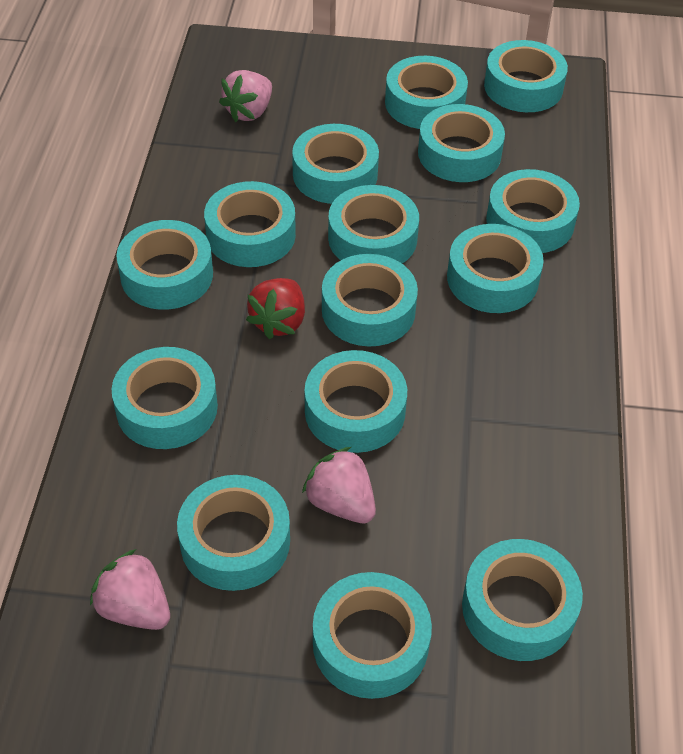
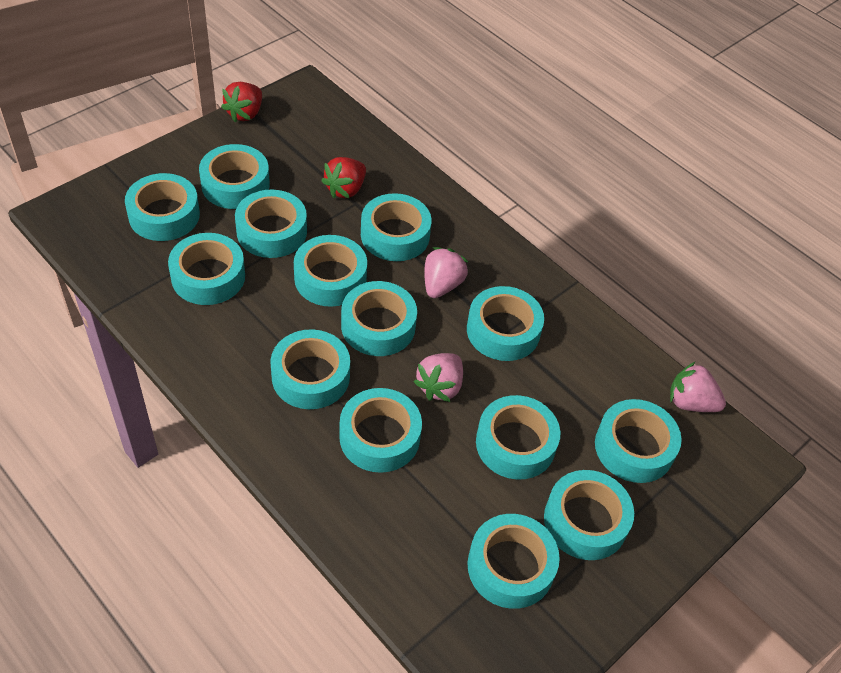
red strawberry: 1 -> 2
turquoise tape: 15 -> 14

